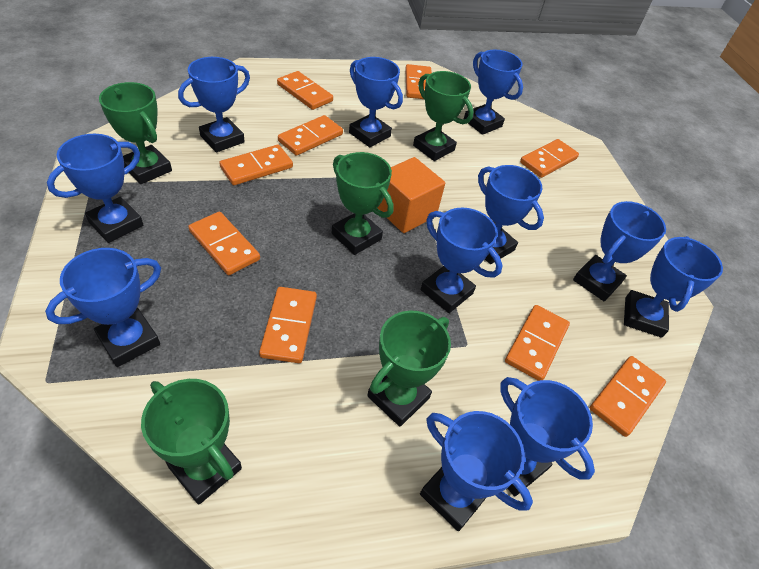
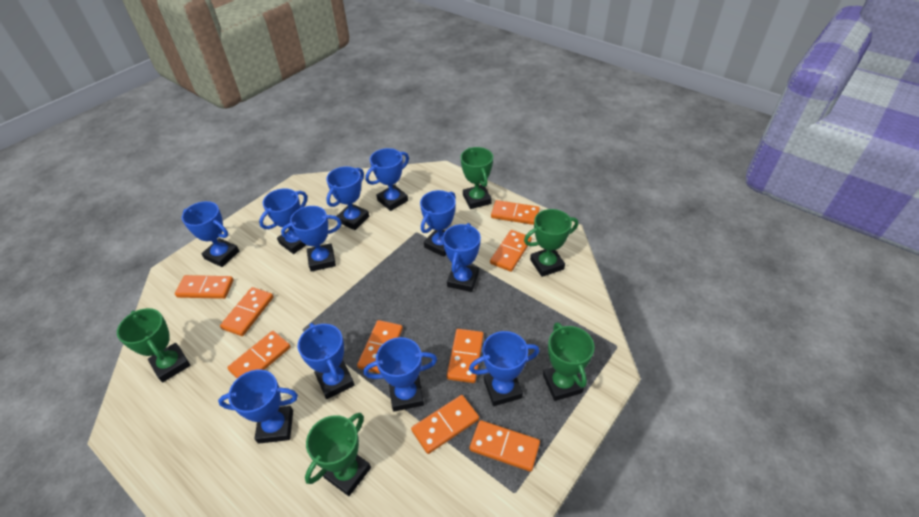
orange cube: 1 -> 0

